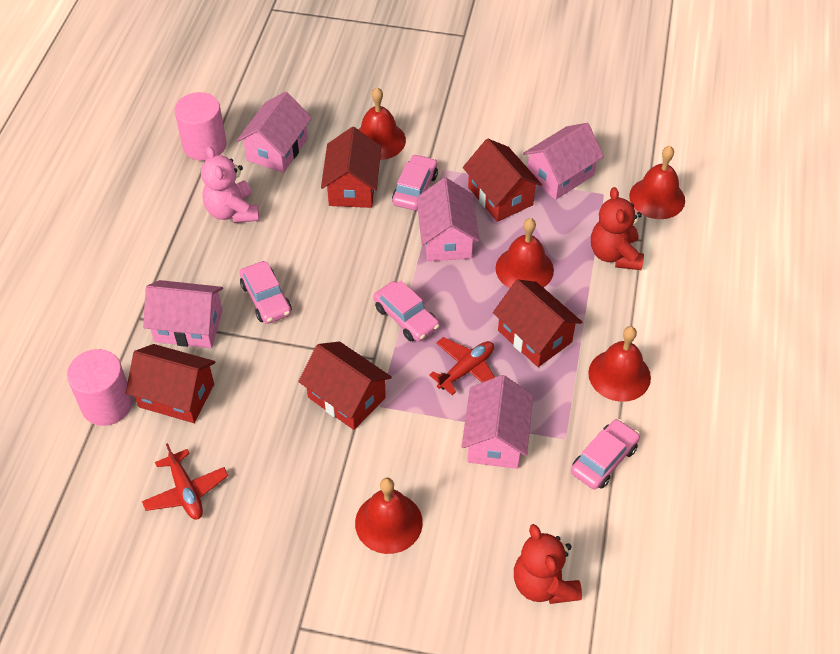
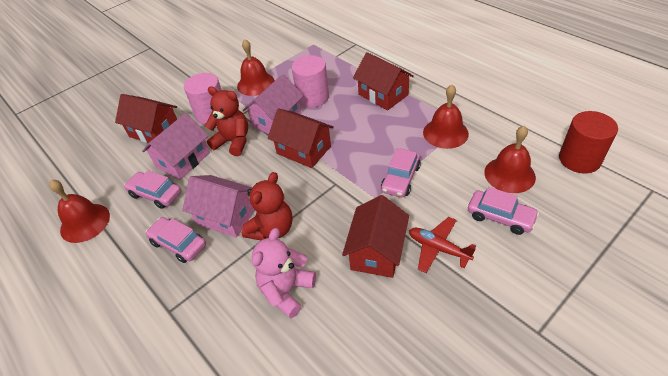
pink house: 5 -> 3
red bell: 5 -> 4
red cylinder: 0 -> 1
red house: 5 -> 4
red plane: 2 -> 1

